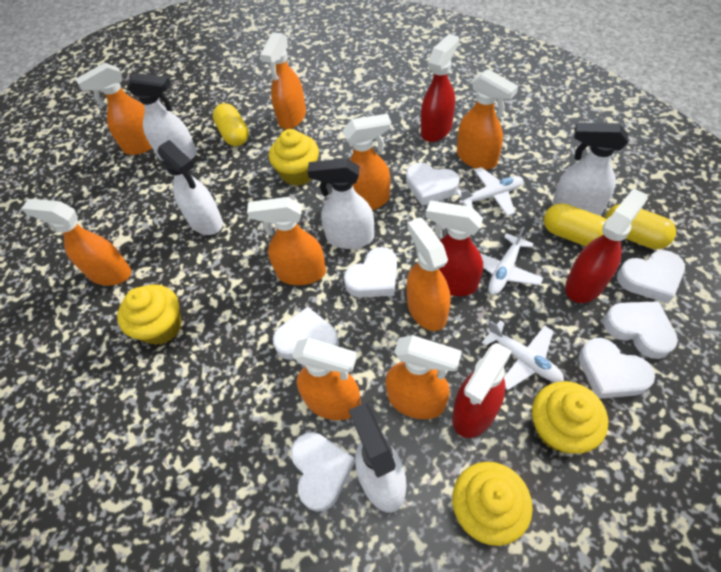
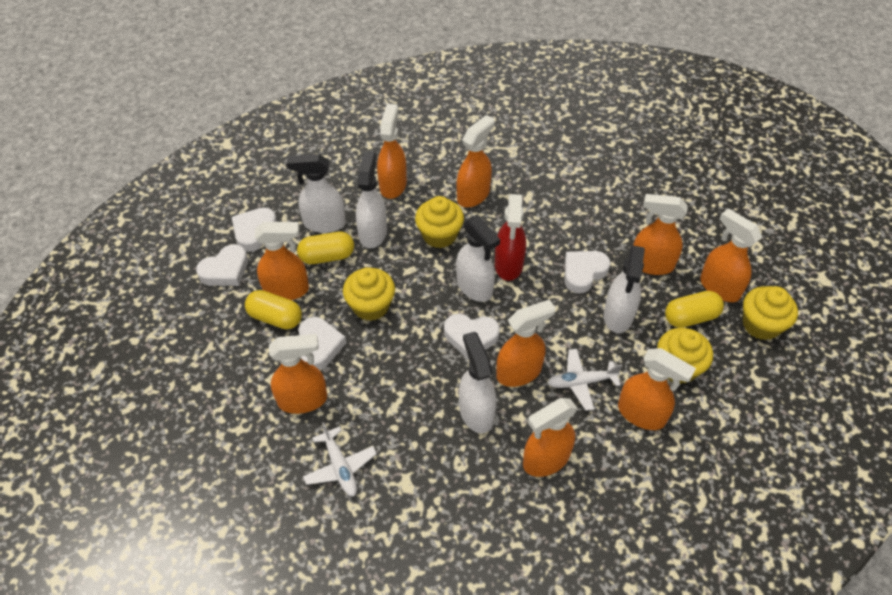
red spray bottle: 4 -> 1
white heart: 7 -> 5
white plane: 3 -> 2

